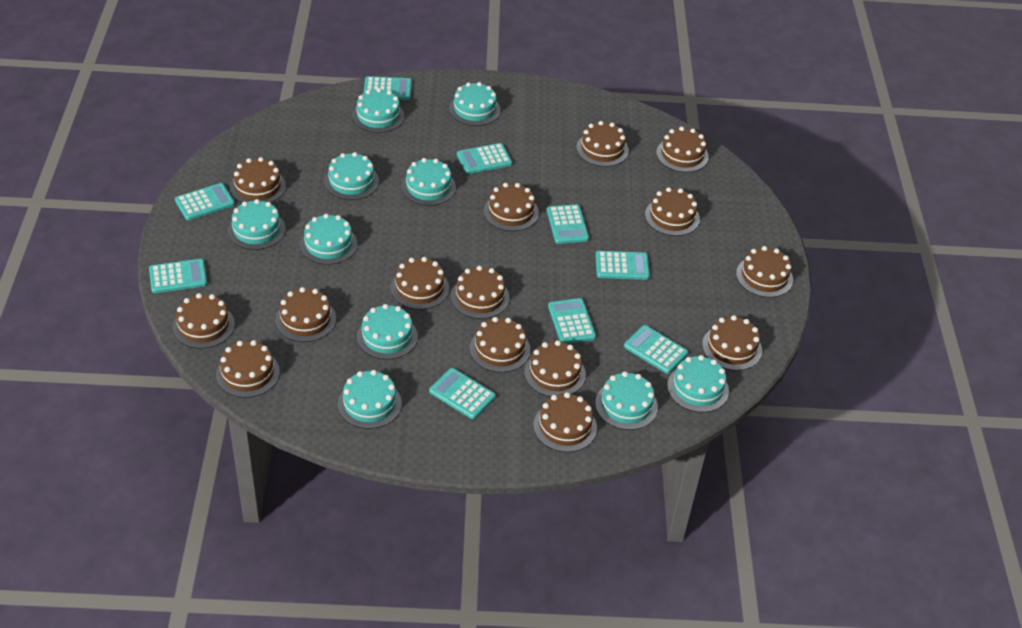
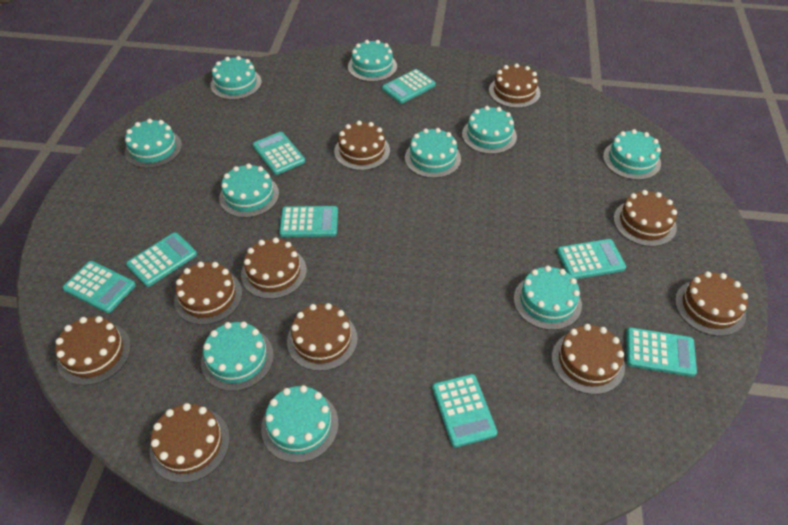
brown cake: 15 -> 10
turquoise calculator: 9 -> 8

